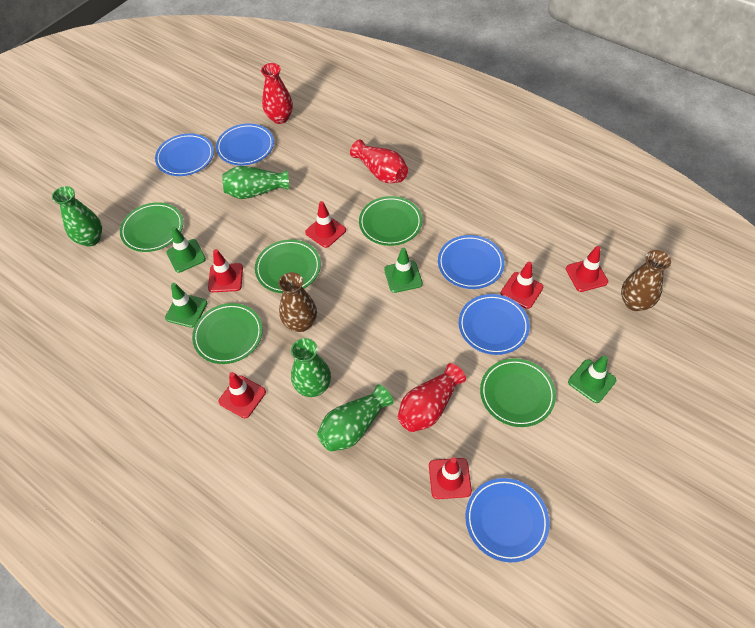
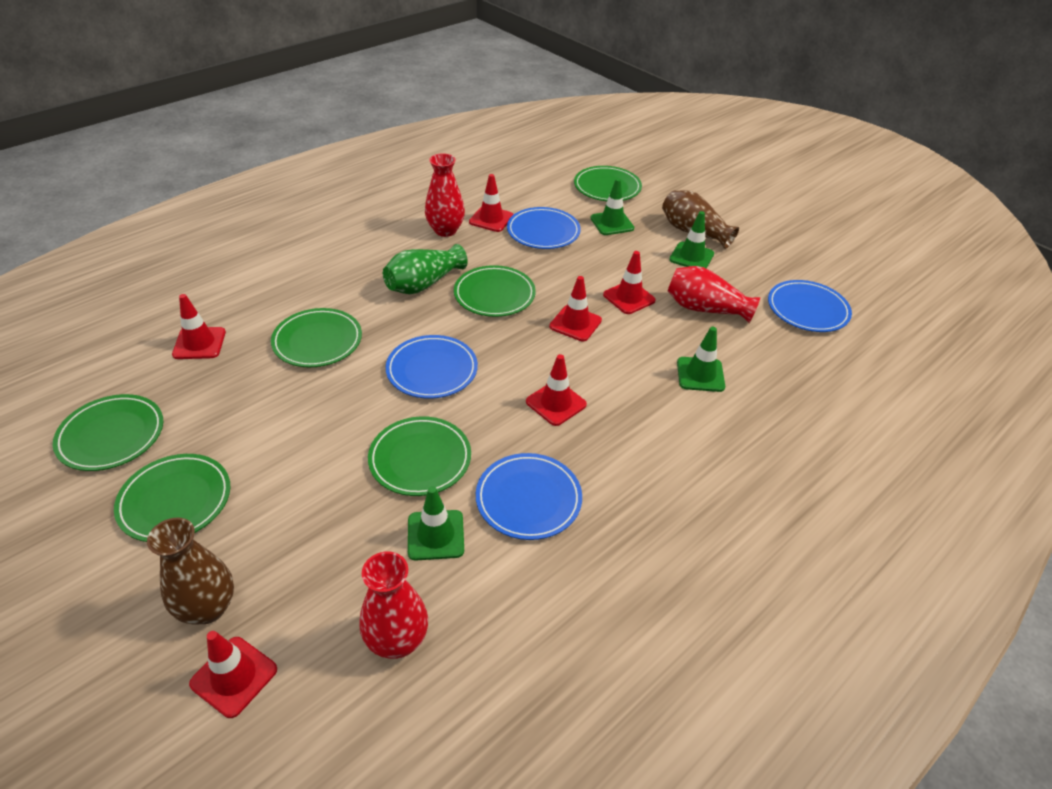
blue plate: 5 -> 4
green plate: 5 -> 6
green vase: 4 -> 1

